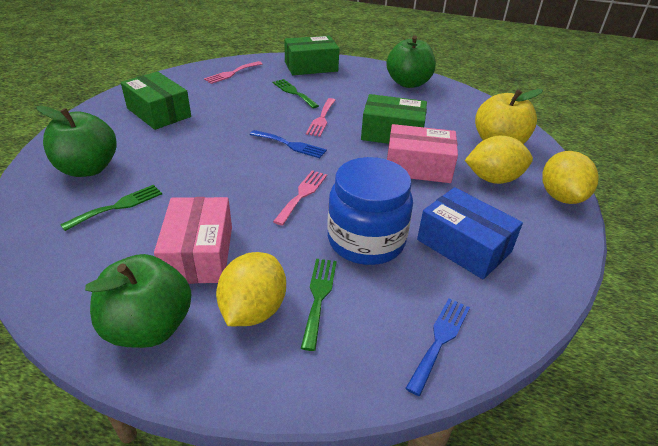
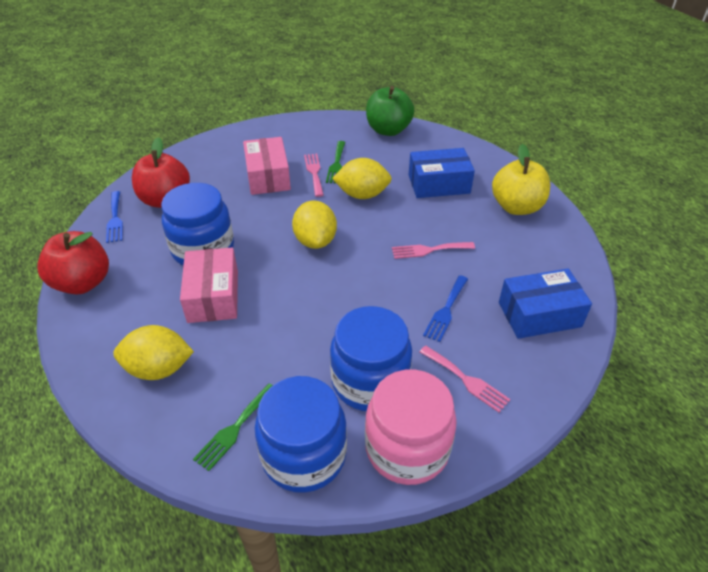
blue box: 1 -> 2
blue jar: 1 -> 3
green apple: 3 -> 1
green box: 3 -> 0
green fork: 3 -> 2
pink jar: 0 -> 1
red apple: 0 -> 2

